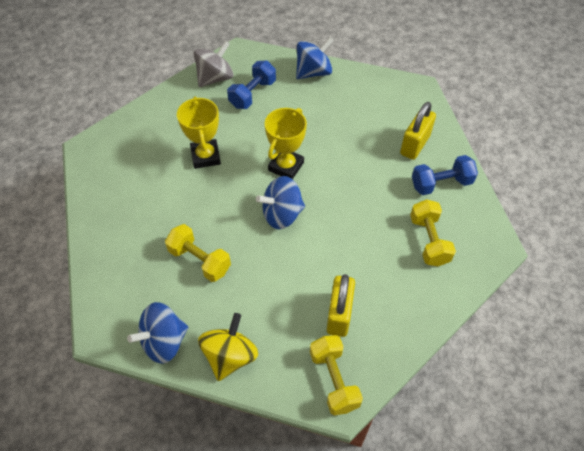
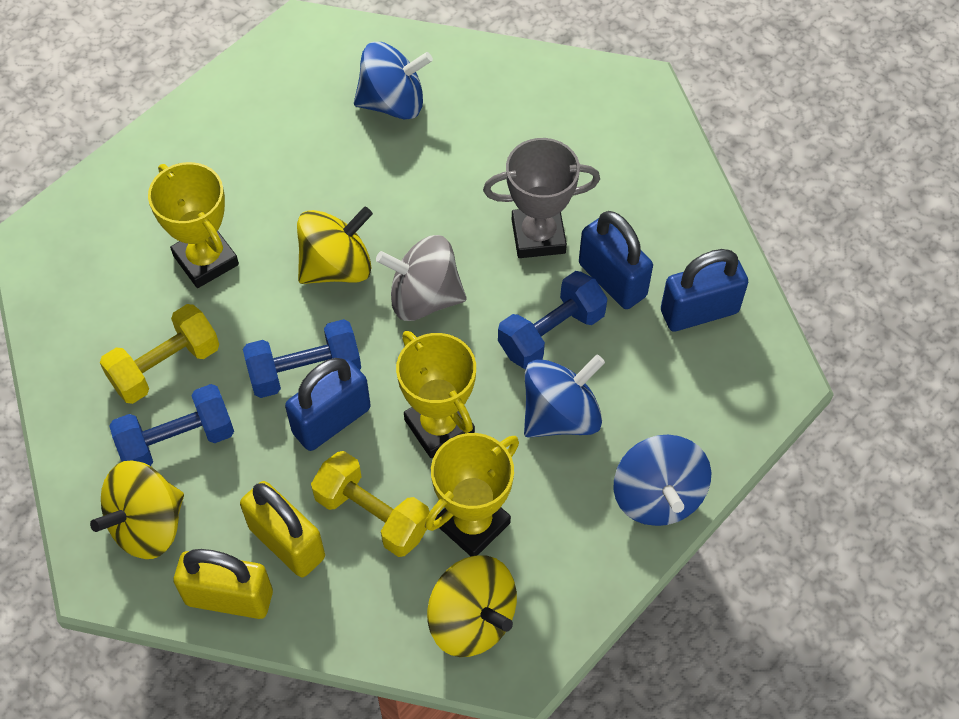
blue dumbbell: 2 -> 3
blue padlock: 0 -> 3
grey trophy: 0 -> 1
yellow dumbbell: 3 -> 2
yellow spinning top: 1 -> 3
yellow trophy: 2 -> 3

